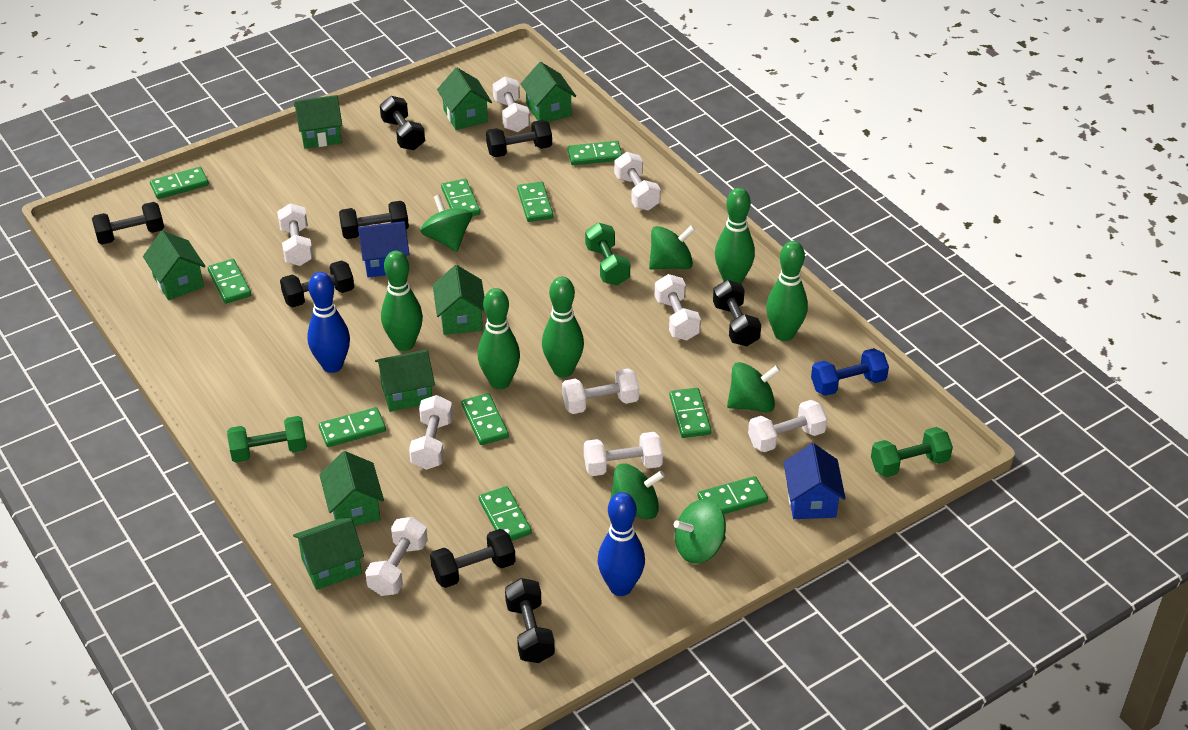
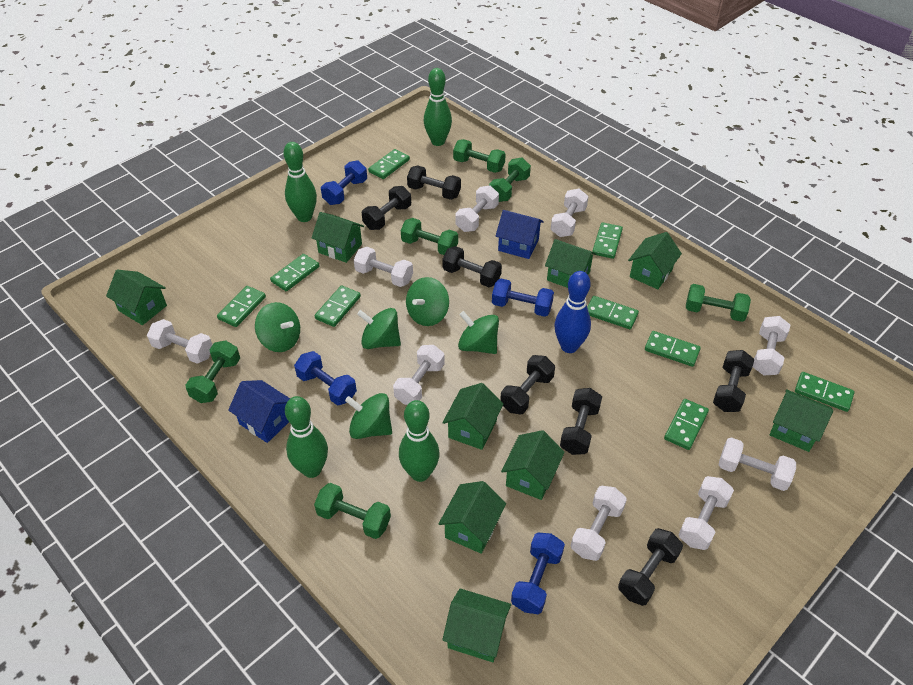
black dumbbell: 8 -> 7
blue bowling pin: 2 -> 1
blue dumbbell: 1 -> 4
green bowling pin: 5 -> 4
green domino: 10 -> 9
green dumbbell: 3 -> 6
green house: 8 -> 9

